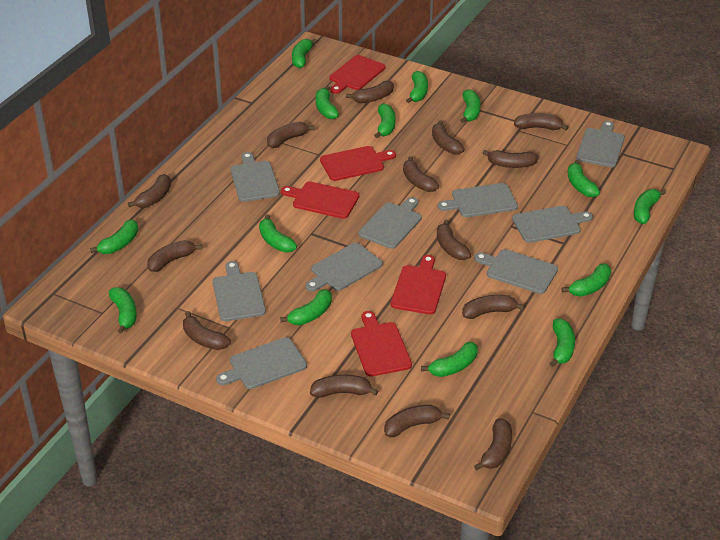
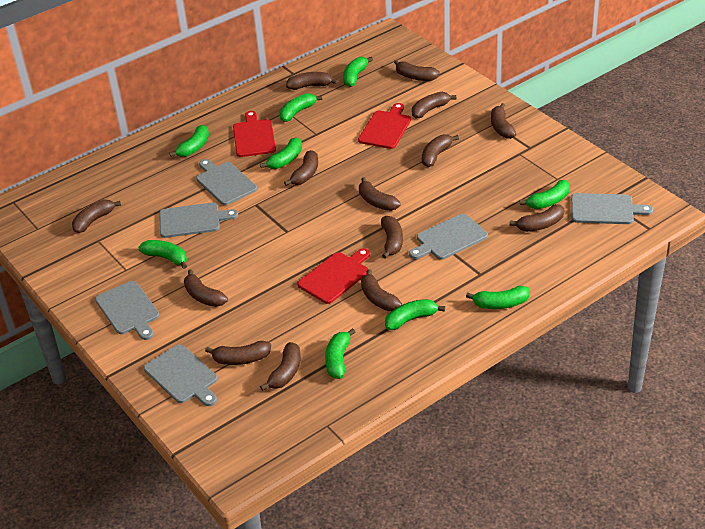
green banana: 14 -> 9
grey cutting board: 9 -> 6
red cutting board: 5 -> 3

